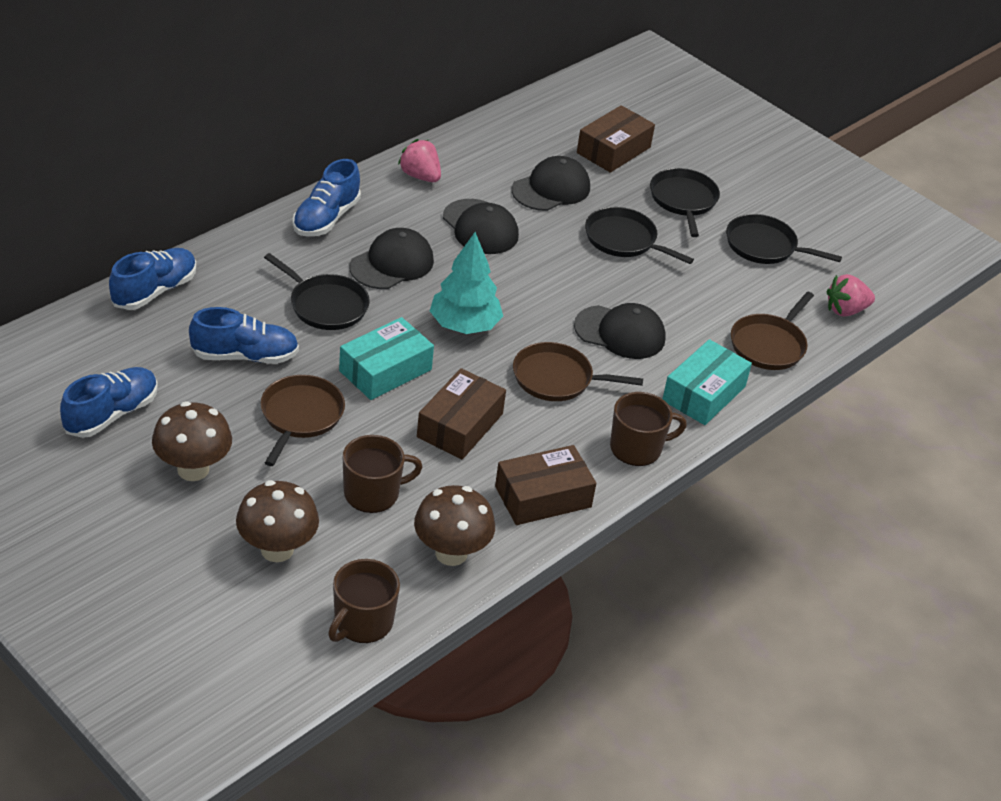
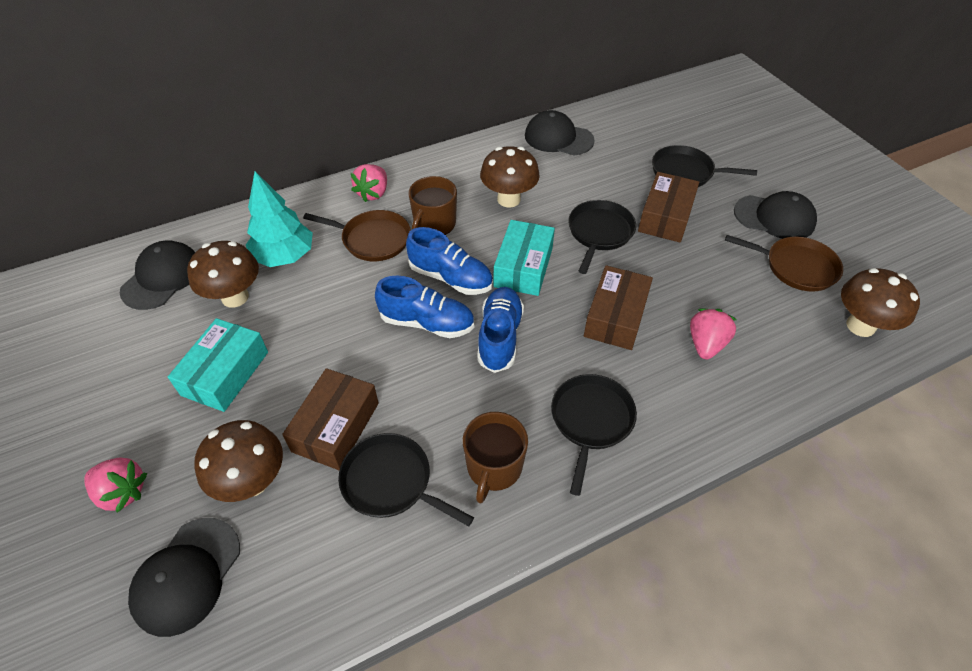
blue shoe: 4 -> 3
brown mug: 3 -> 2
brown mushroom: 3 -> 4
brown pan: 3 -> 2
pink strawberry: 2 -> 3

